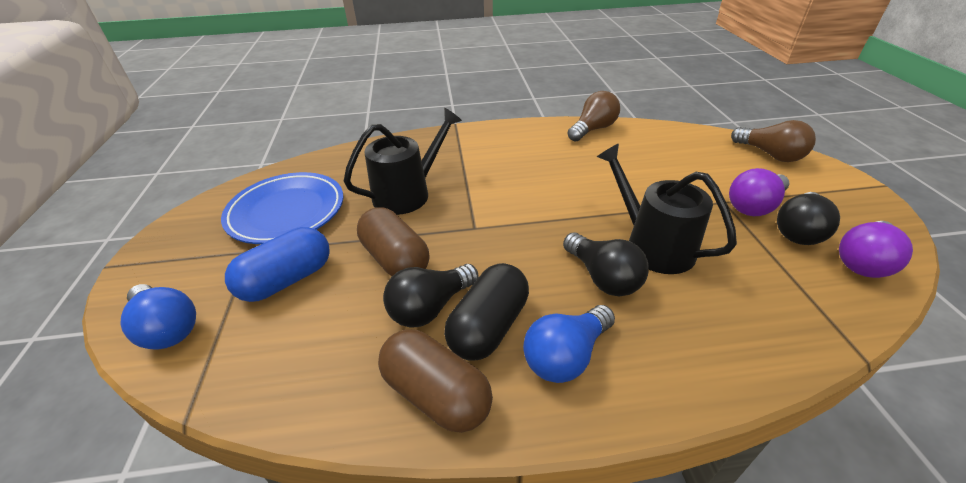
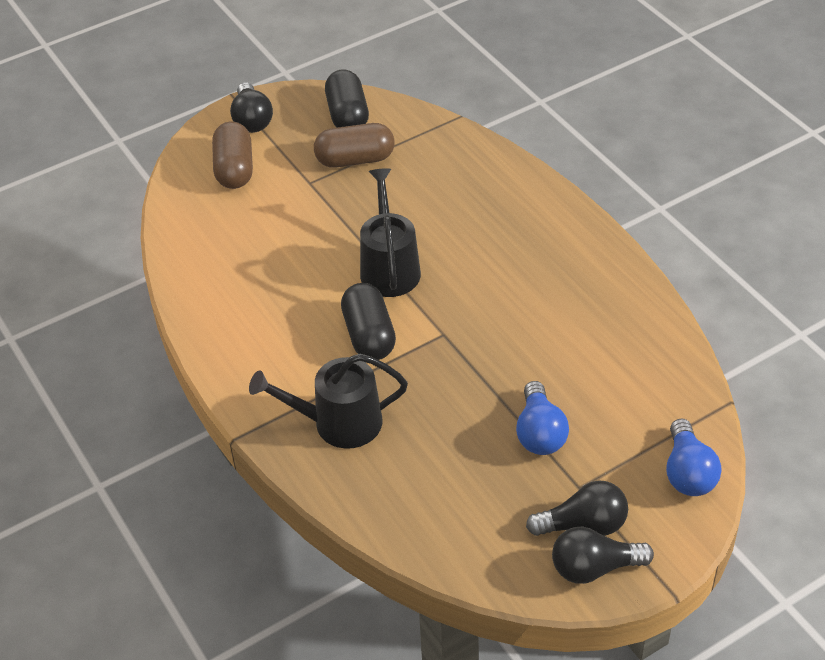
black capsule: 1 -> 2
blue capsule: 1 -> 0
blue plate: 1 -> 0
brown light bulb: 2 -> 0
purple light bulb: 2 -> 0

